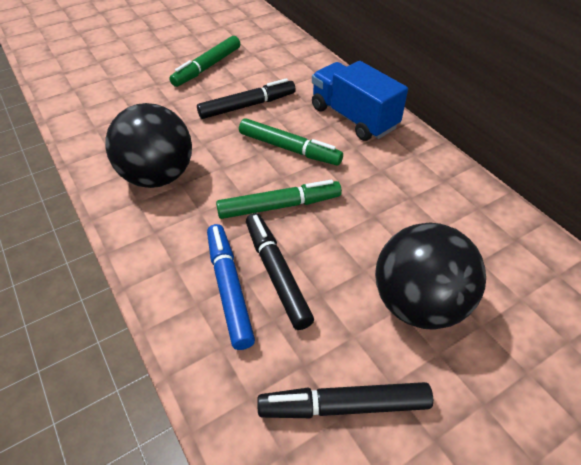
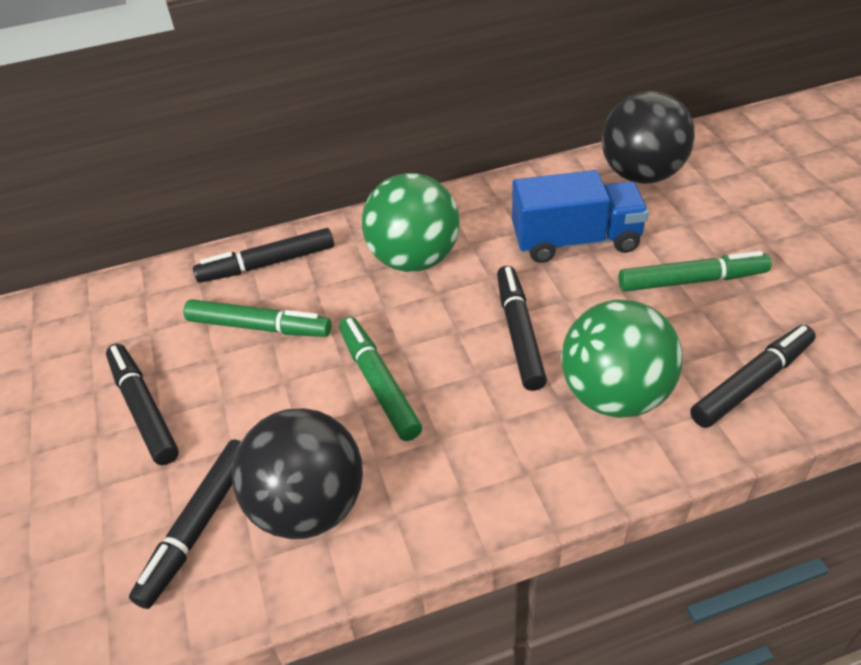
black marker: 3 -> 5
blue marker: 1 -> 0
green ball: 0 -> 2

